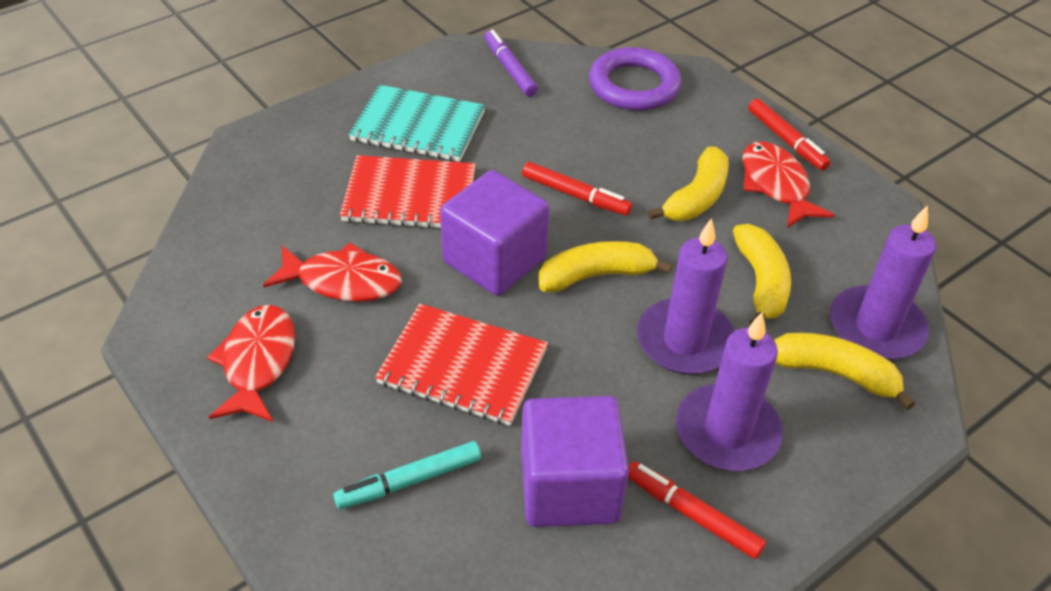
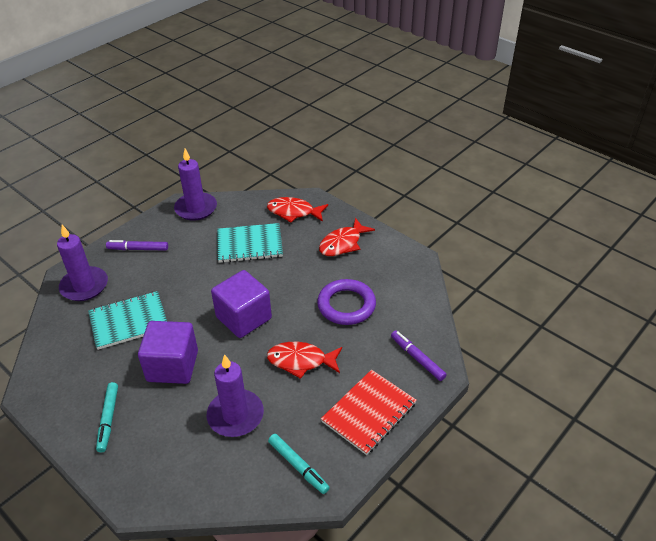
purple marker: 1 -> 2
red marker: 3 -> 0
red notebook: 2 -> 1
turquoise marker: 1 -> 2
turquoise notebook: 1 -> 2
yellow banana: 4 -> 0

